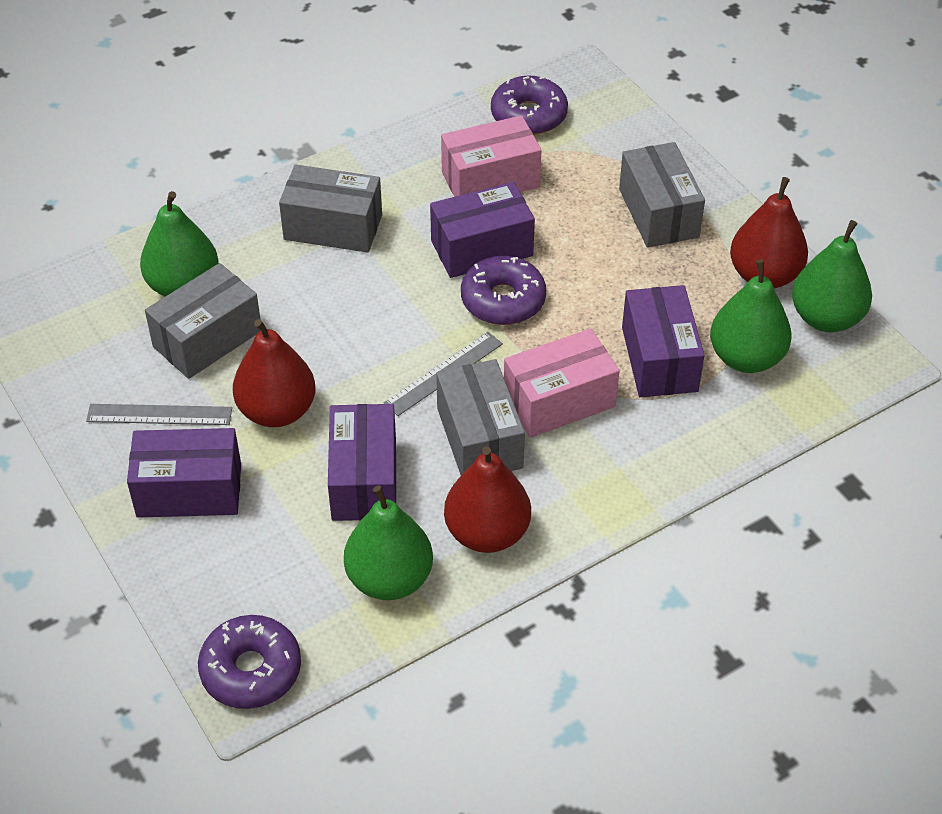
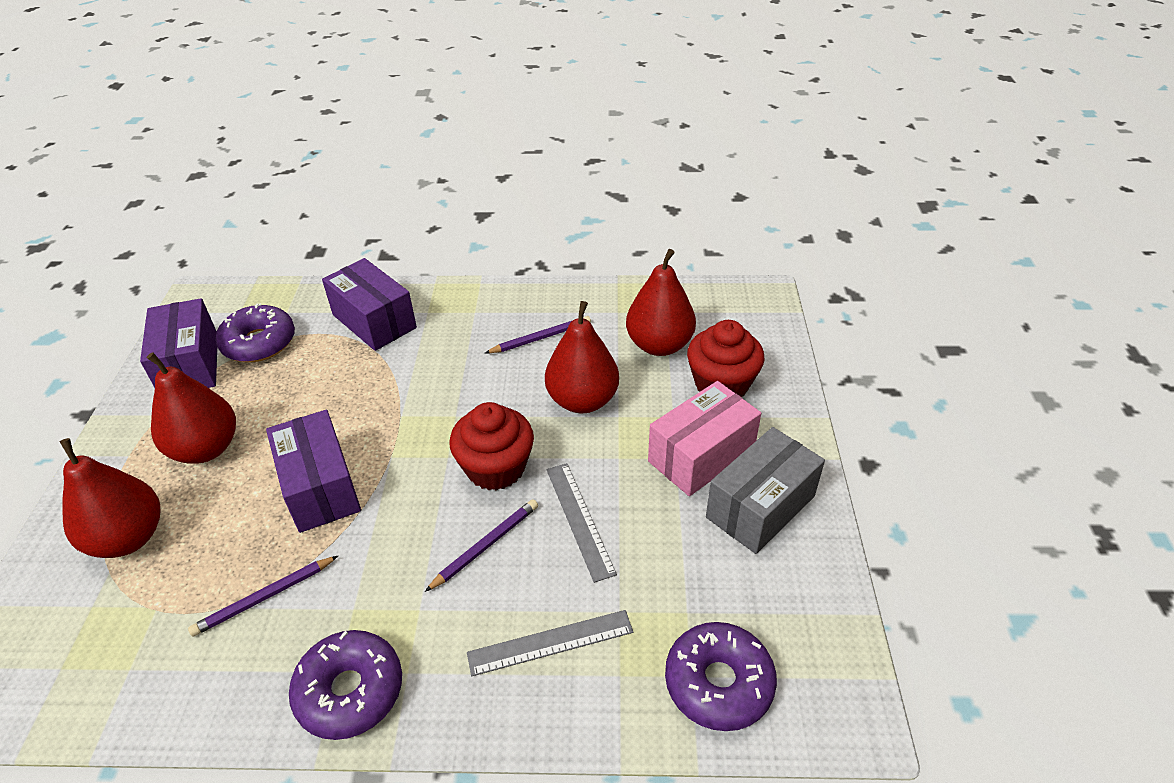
green pear: 4 -> 0
grey box: 4 -> 1
pink box: 2 -> 1
purple box: 4 -> 3
purple pencil: 0 -> 3
red cupcake: 0 -> 2
red pear: 3 -> 4

